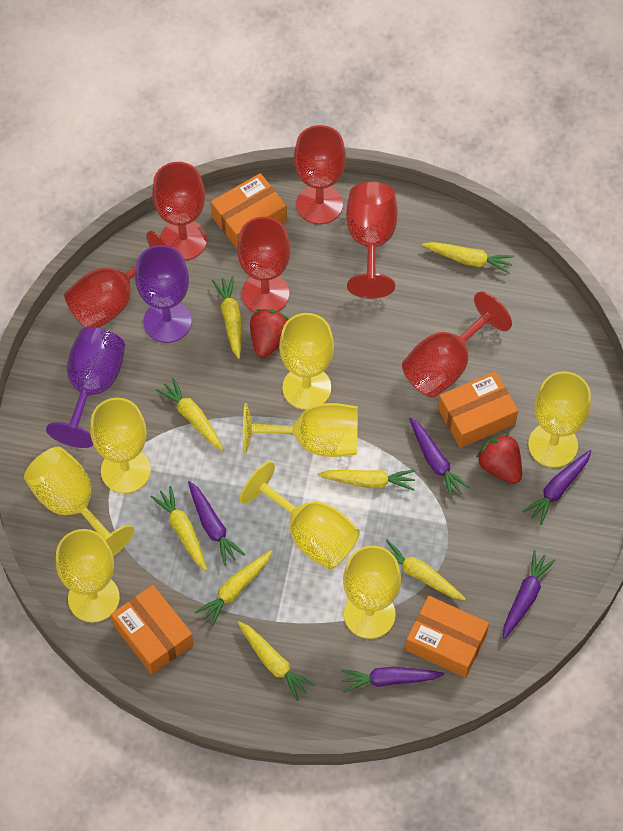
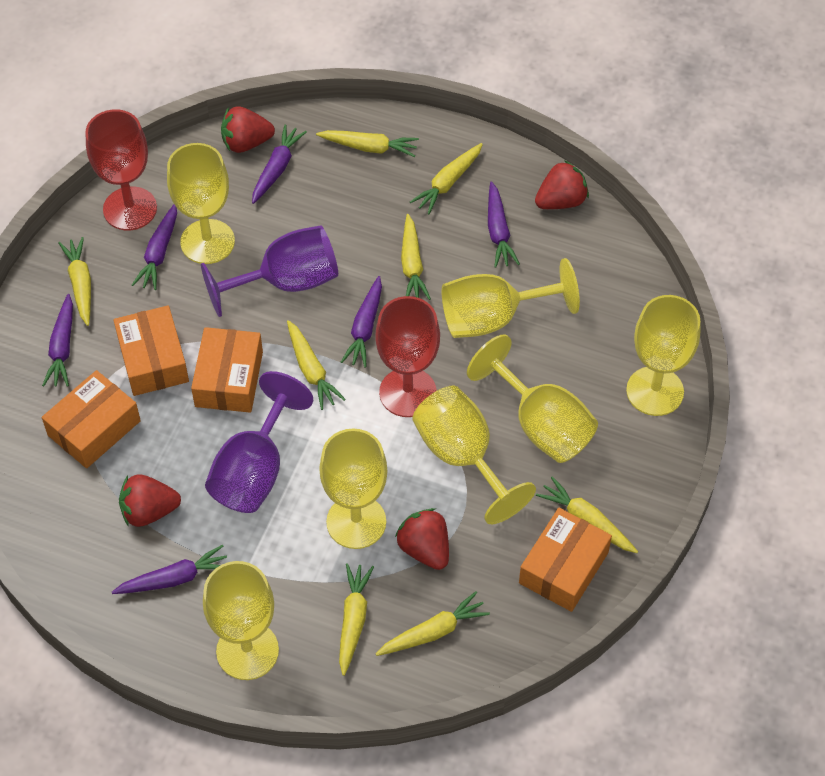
purple carrot: 5 -> 6
red goblet: 6 -> 2
red strawberry: 2 -> 4
yellow goblet: 8 -> 7

